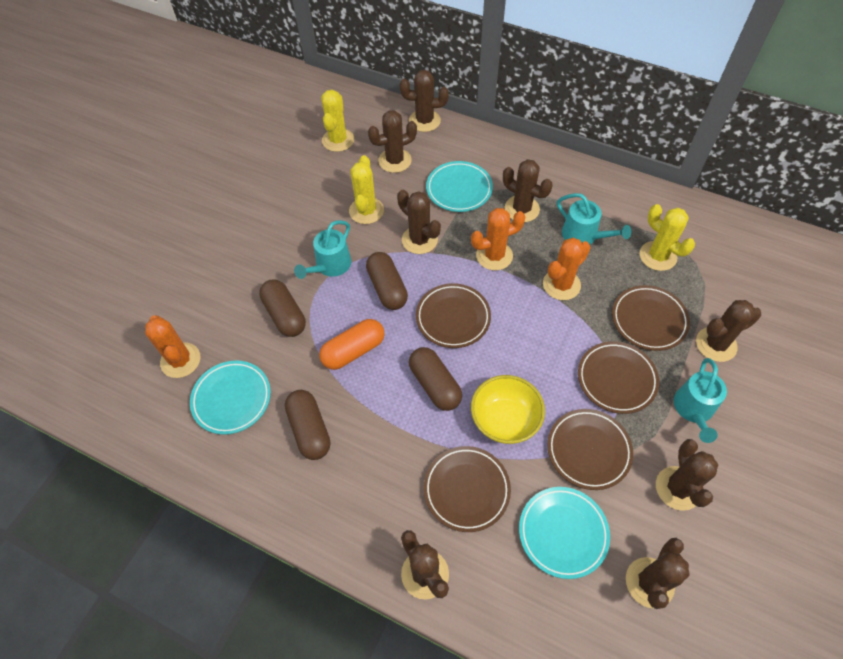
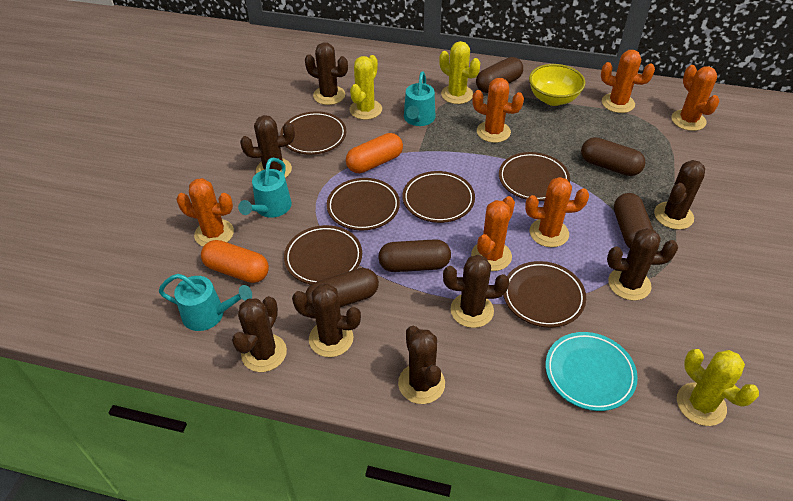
brown capsule: 4 -> 5
brown plate: 5 -> 6
orange cactus: 3 -> 6
orange capsule: 1 -> 2
turquoise plate: 3 -> 1

